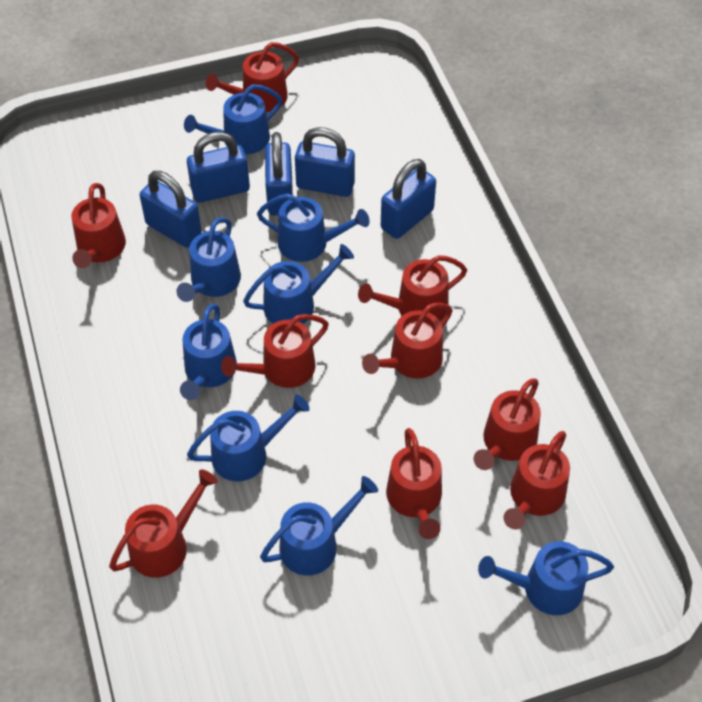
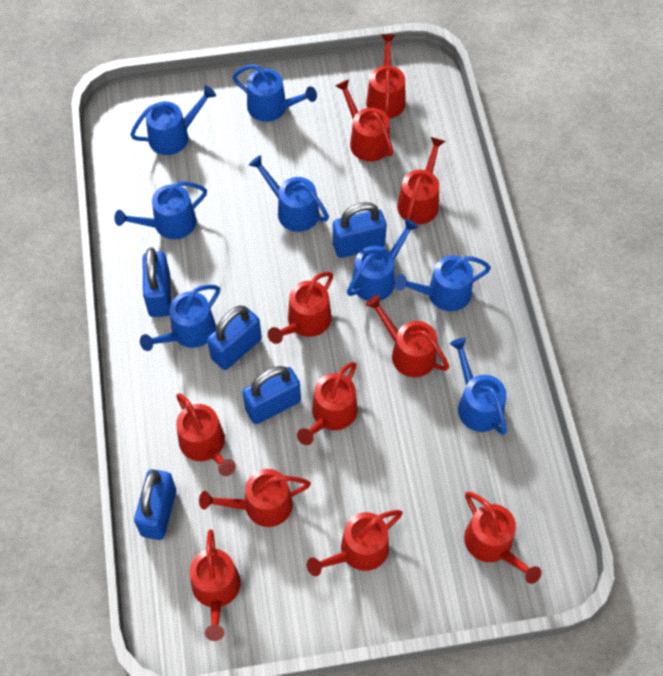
red watering can: 9 -> 11

